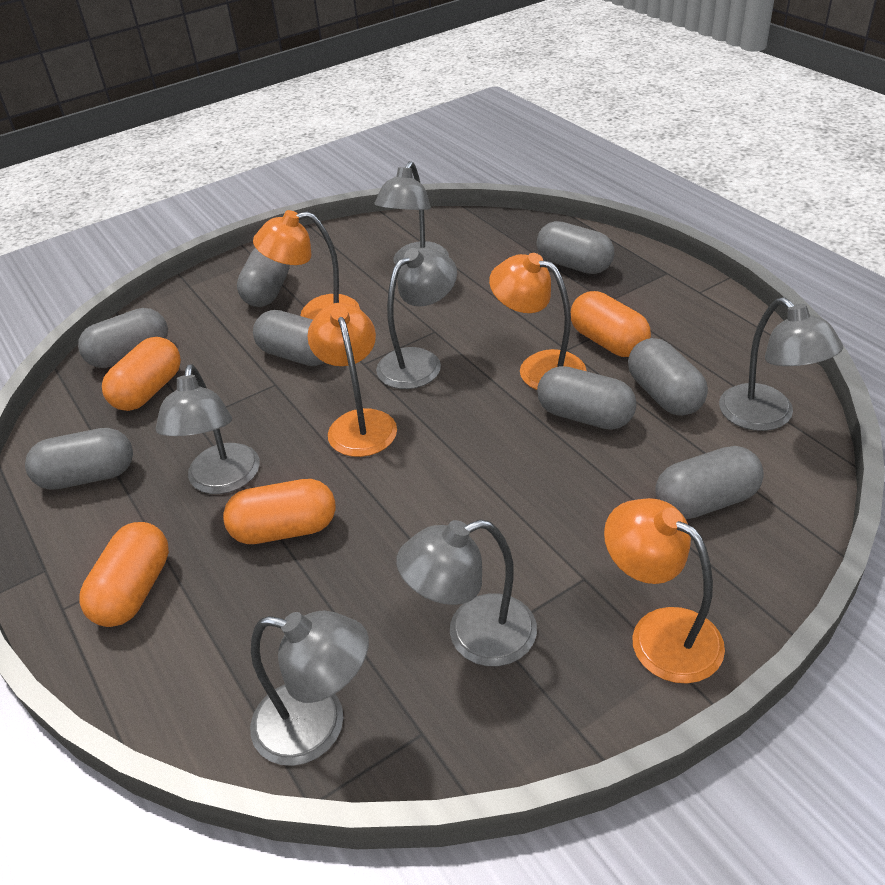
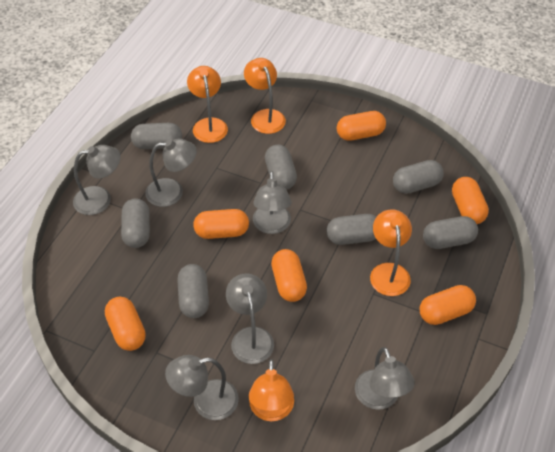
grey capsule: 8 -> 7
orange capsule: 4 -> 6

